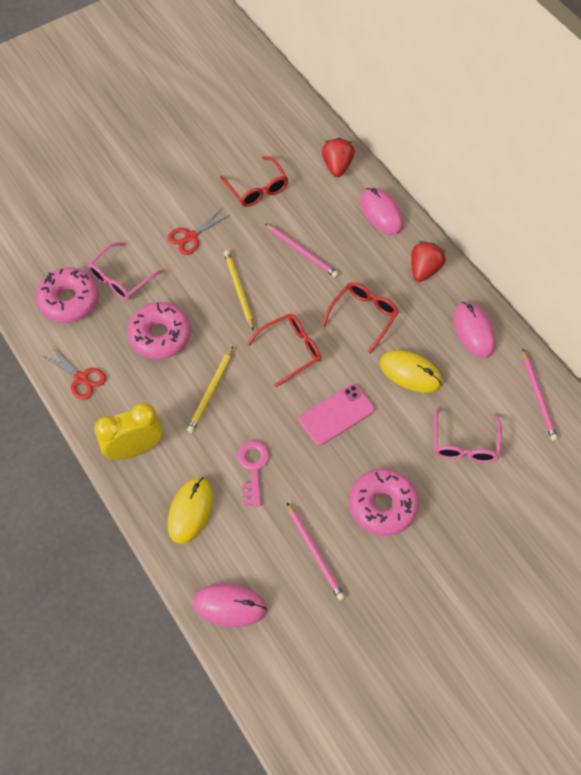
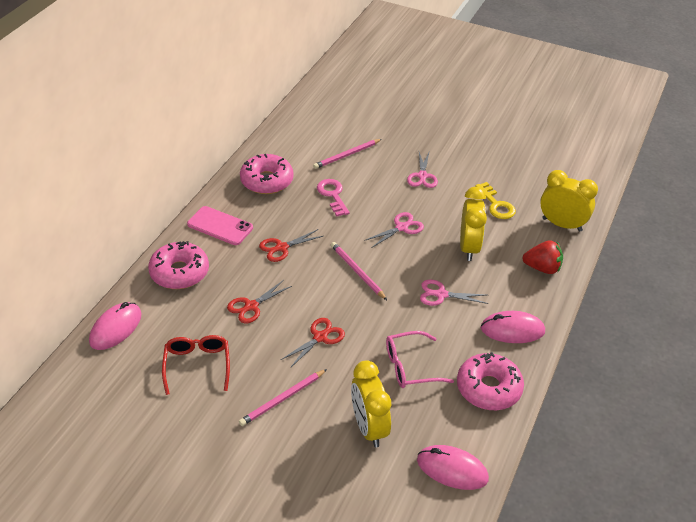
pink glasses: 2 -> 1
pink scissors: 0 -> 3
red glasses: 3 -> 1
red scissors: 2 -> 3
red strawberry: 2 -> 1
yellow clock: 1 -> 3
yellow key: 0 -> 1
yellow mouse: 2 -> 0
yellow pencil: 2 -> 0

